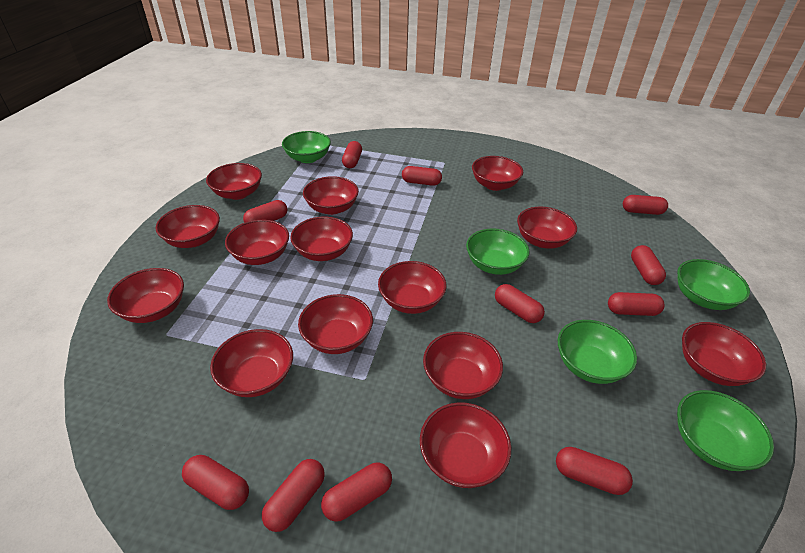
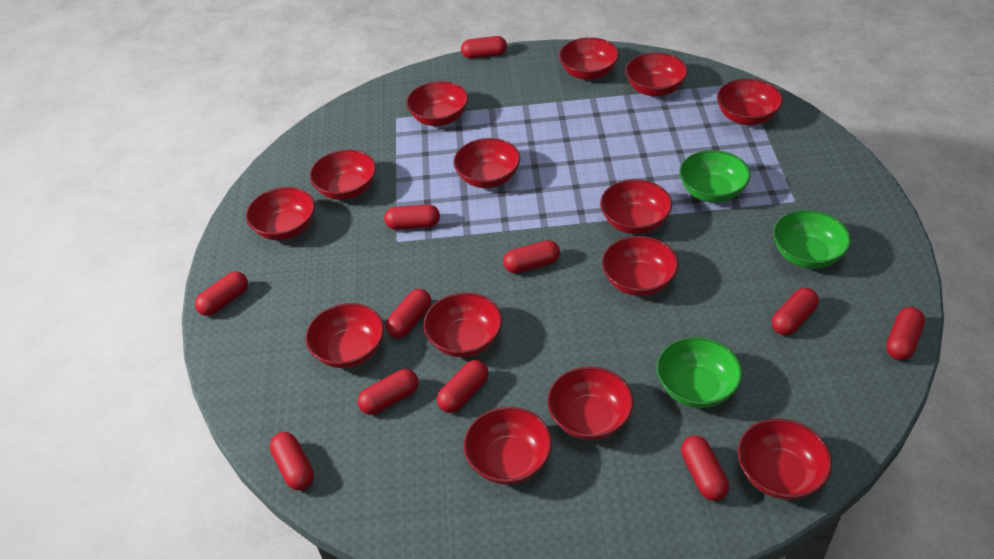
green bowl: 5 -> 3

